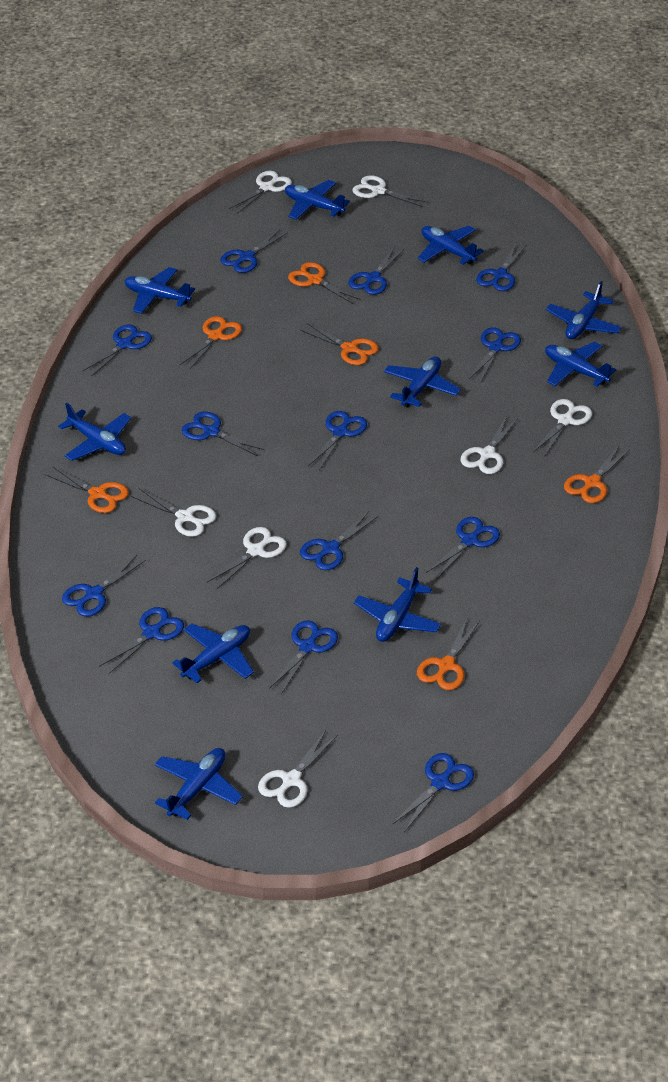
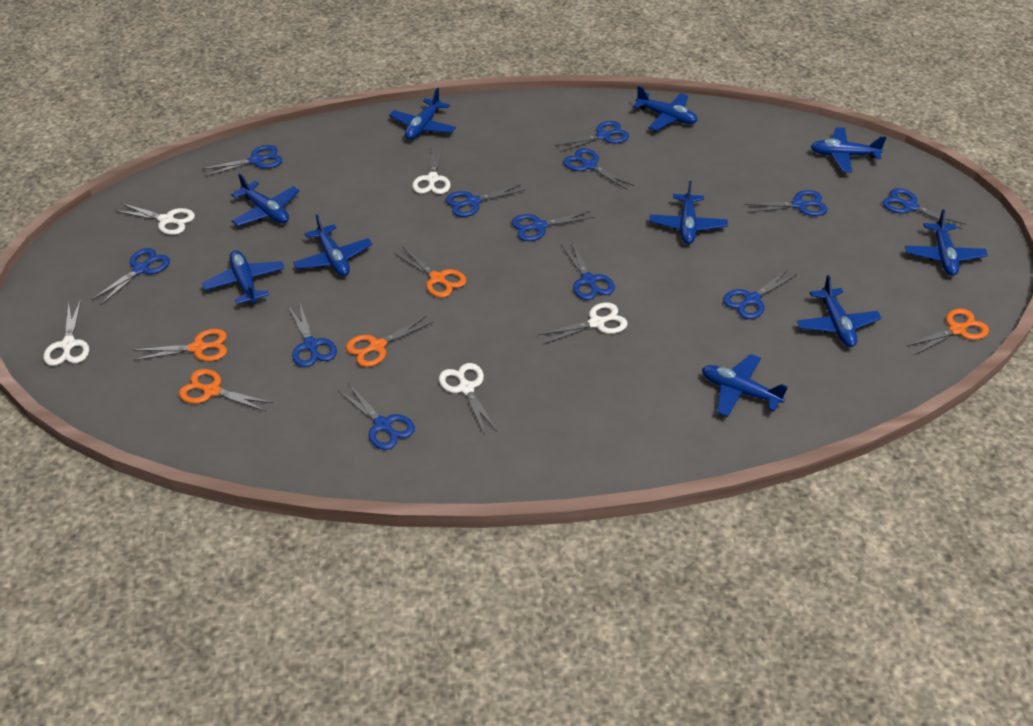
blue scissors: 13 -> 12
orange scissors: 6 -> 5
white scissors: 7 -> 5

